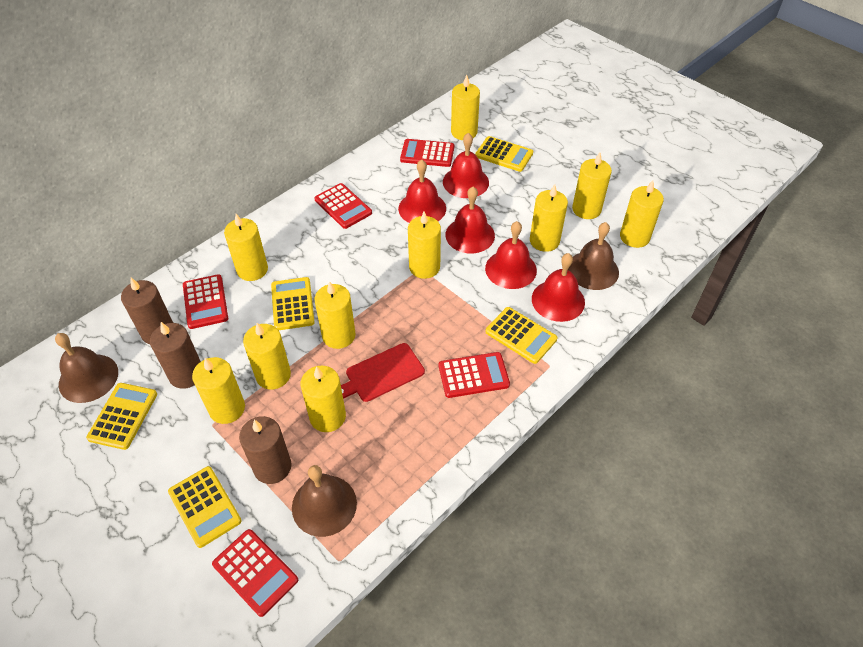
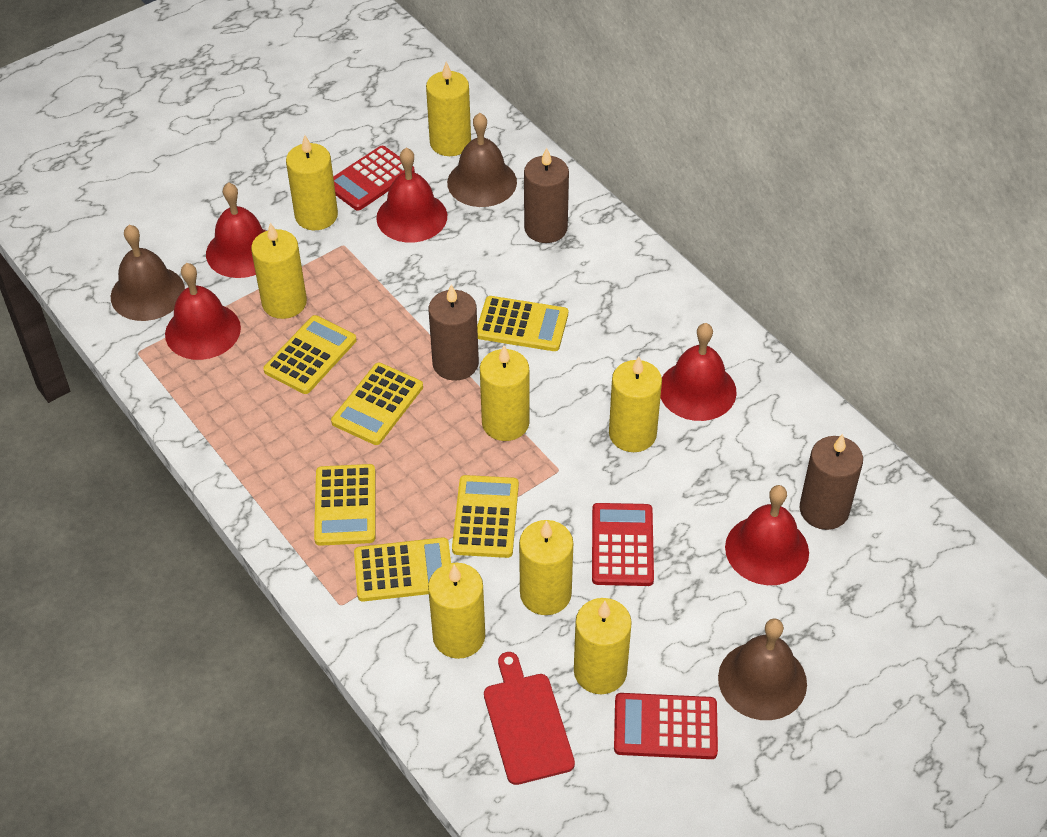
red calculator: 5 -> 3
yellow calculator: 5 -> 6
yellow candle: 10 -> 8

